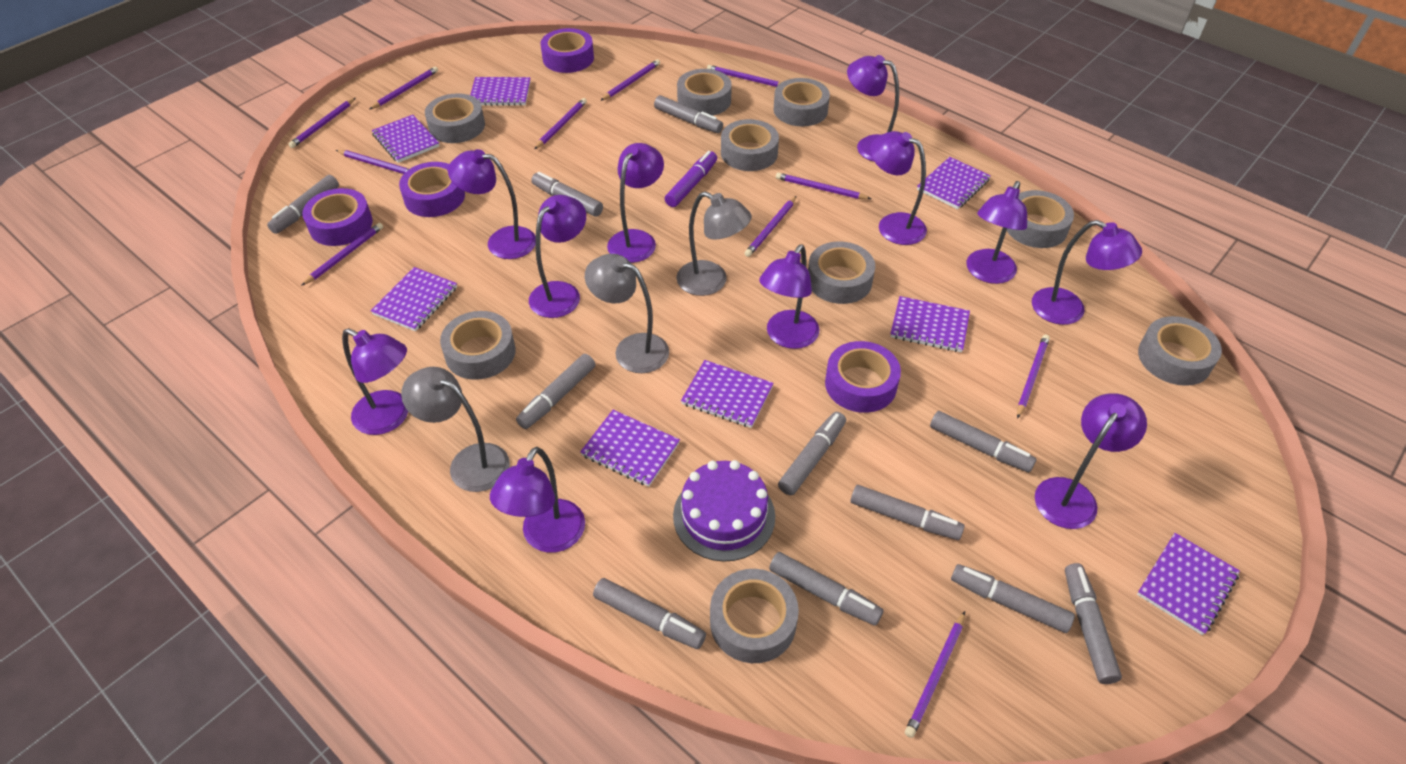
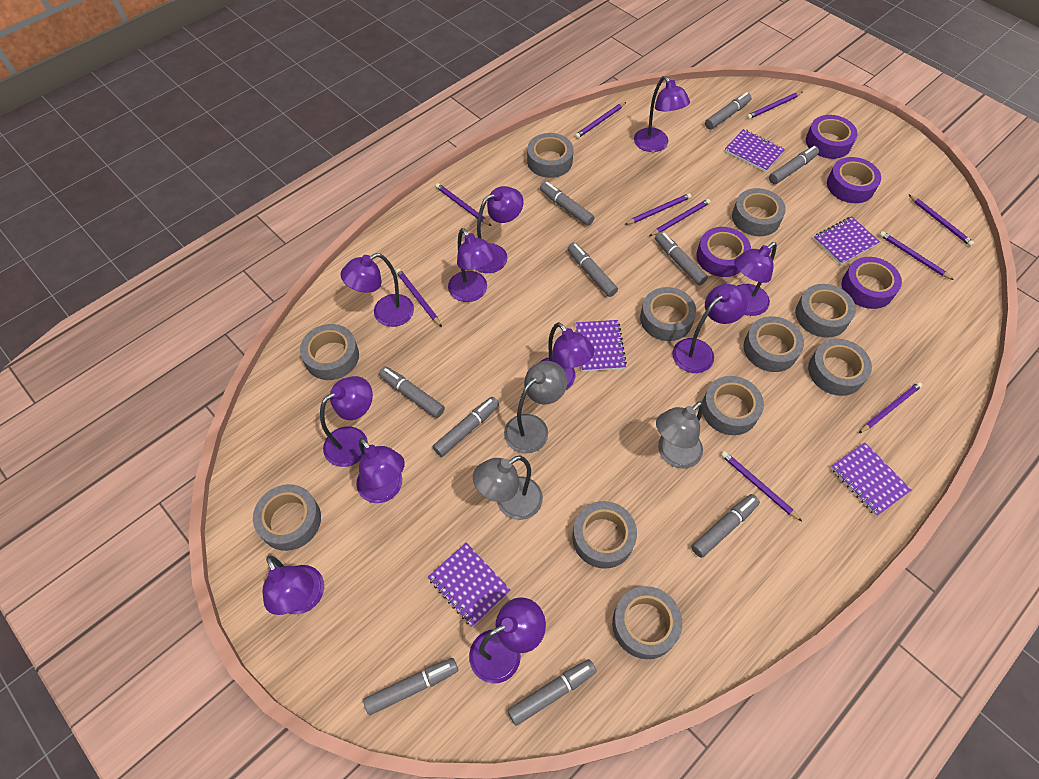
grey marker: 11 -> 10
grey tape: 9 -> 11
purple cake: 1 -> 0
purple marker: 1 -> 0
purple notebook: 8 -> 5
purple pencil: 11 -> 10

